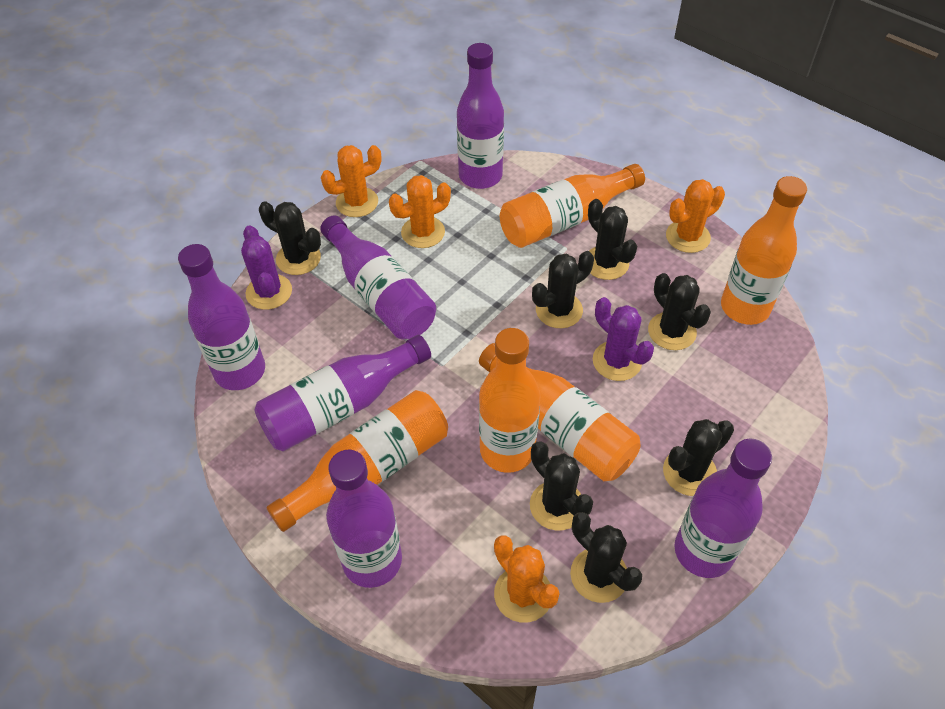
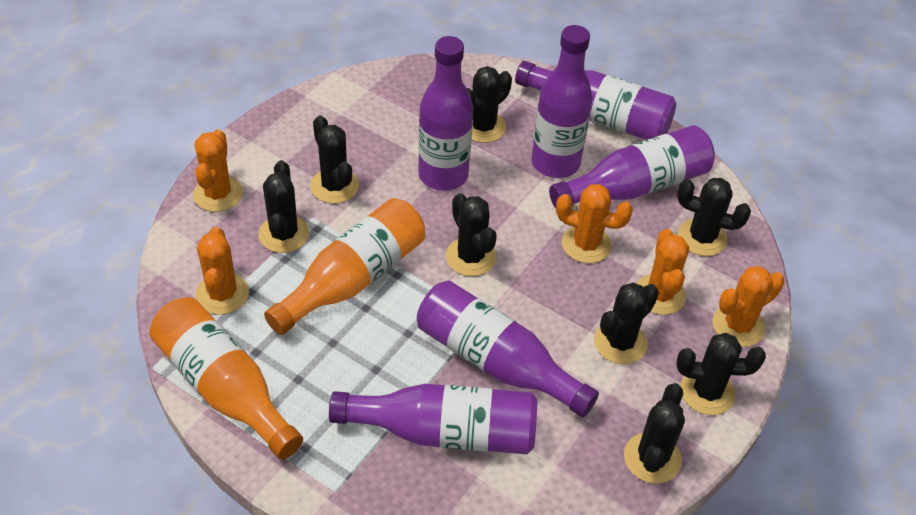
black cactus: 7 -> 8
orange bottle: 5 -> 2
orange cactus: 4 -> 5
purple cactus: 2 -> 0

